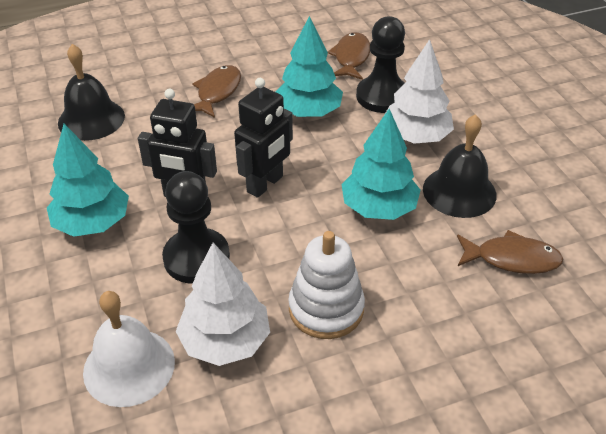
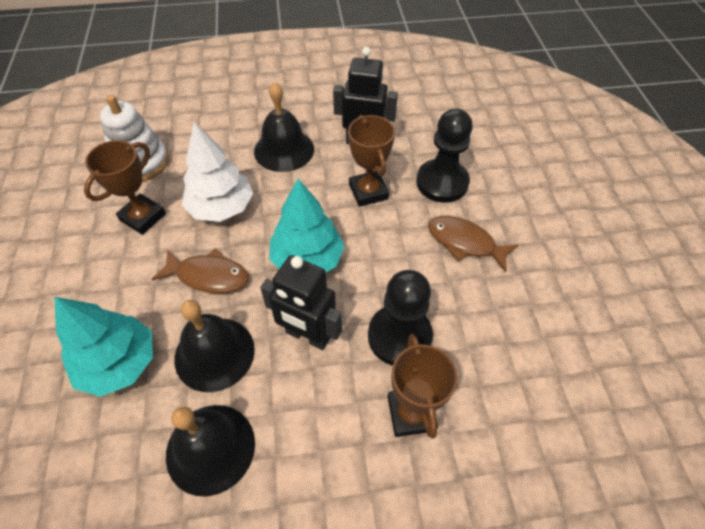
black bell: 2 -> 3
brown fish: 3 -> 2
brown trophy: 0 -> 3
turquoise tree: 3 -> 2
white bell: 1 -> 0
white tree: 2 -> 1

